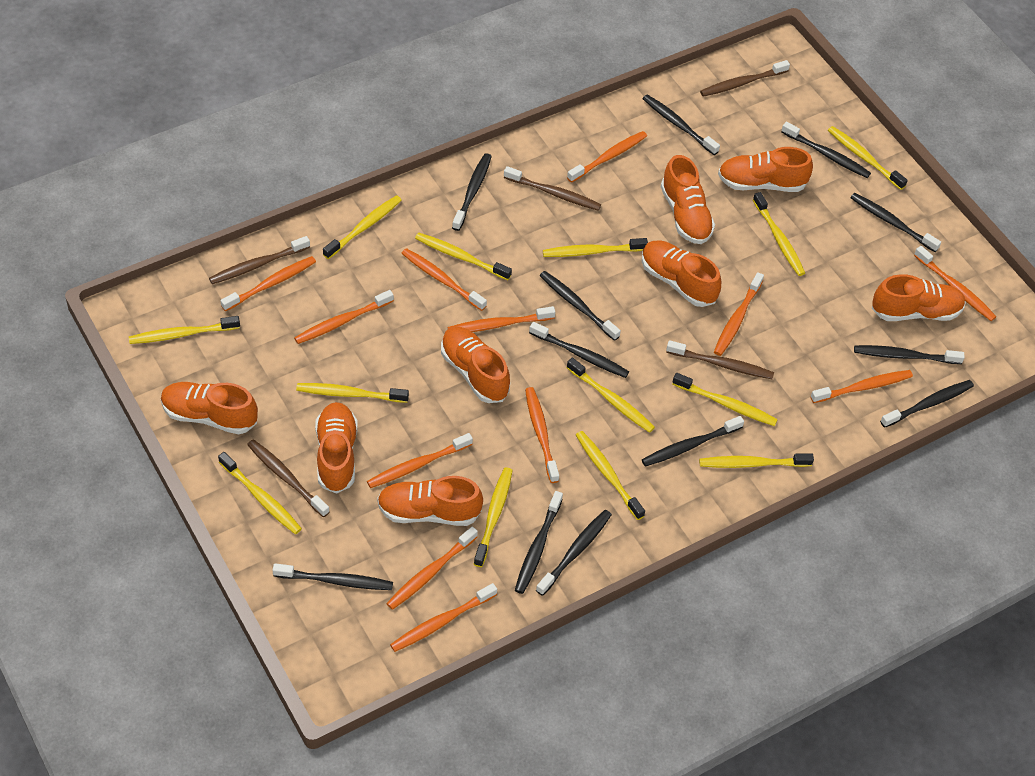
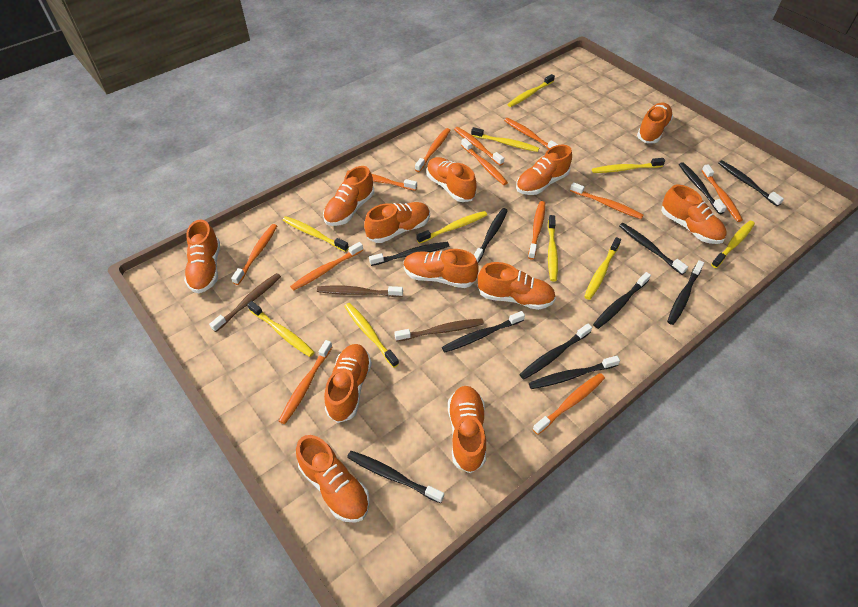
black toothbrush: 12 -> 11
brown toothbrush: 5 -> 3
orange shoe: 8 -> 12
yellow toothbrush: 13 -> 10

